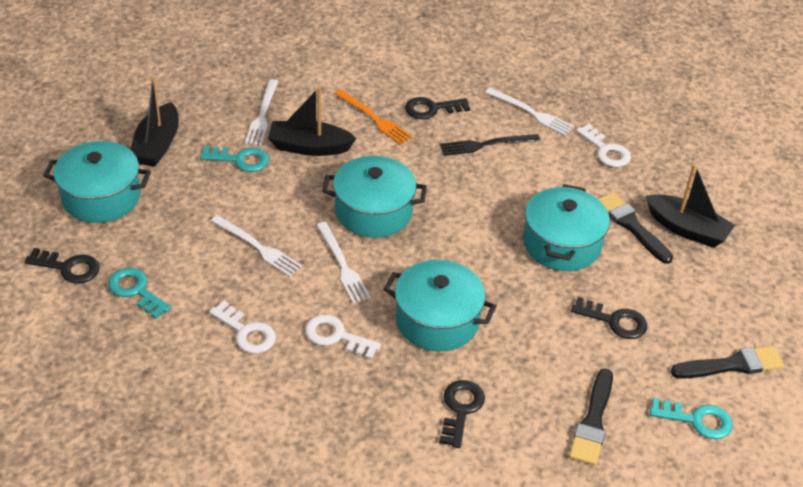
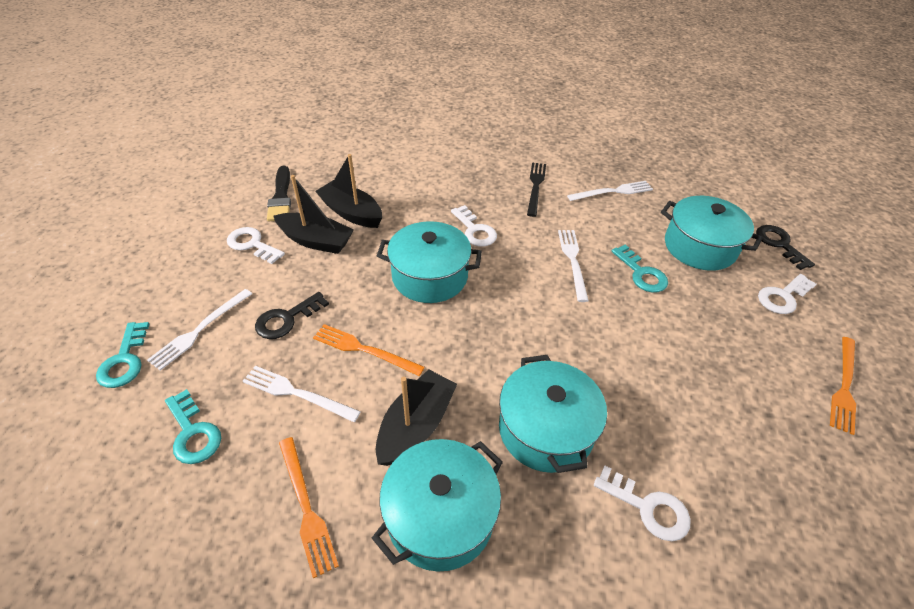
black brush: 3 -> 1
black key: 4 -> 2
orange fork: 1 -> 3
white key: 3 -> 4

